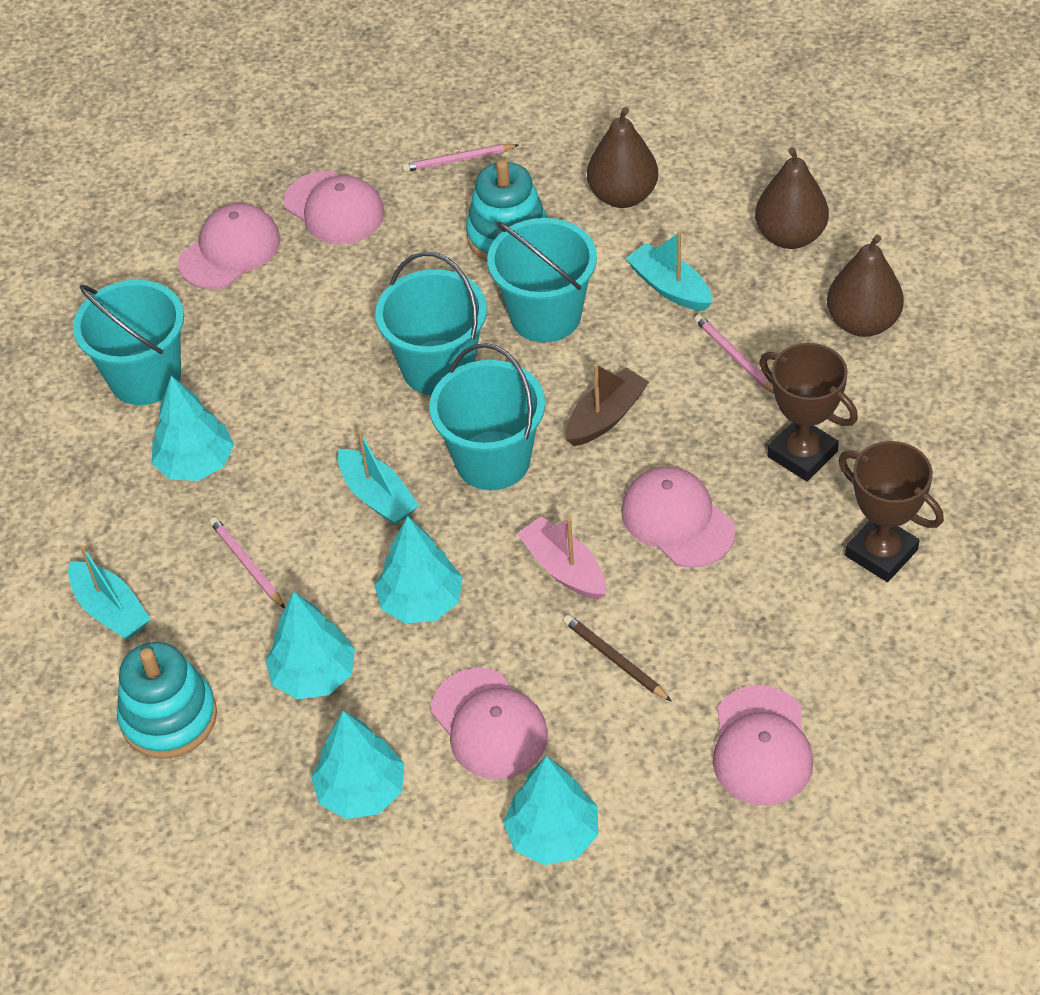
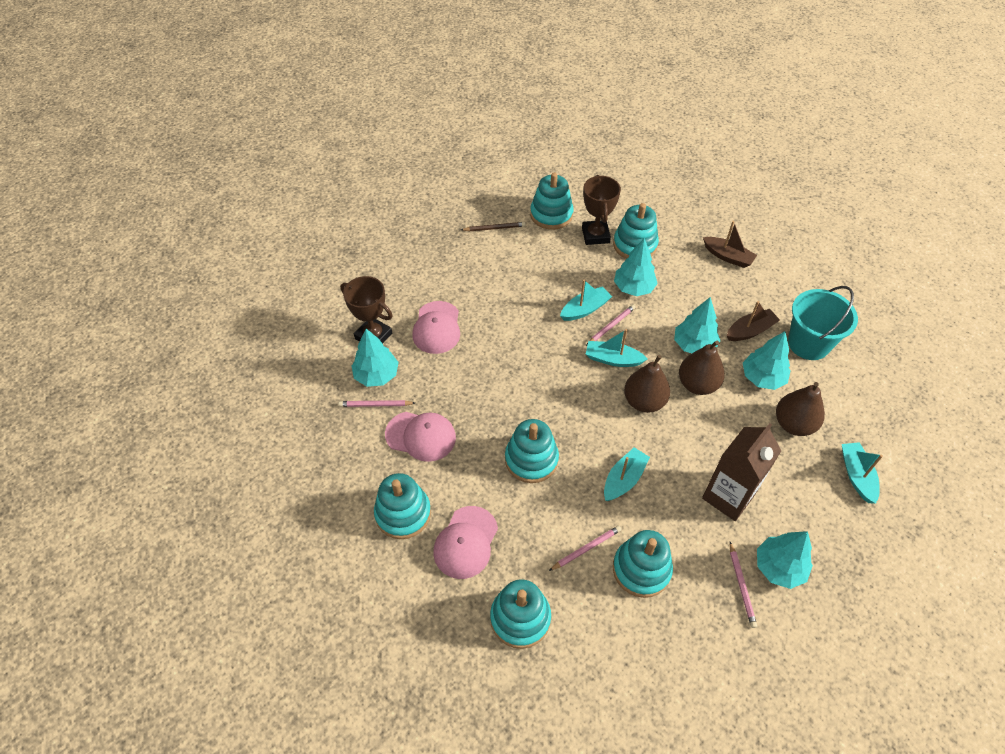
brown boat: 1 -> 2
brown carton: 0 -> 1
pink boat: 1 -> 0
pink cap: 5 -> 3
pink pencil: 3 -> 4
turquoise boat: 3 -> 4
turquoise bucket: 4 -> 1
turquoise stacking toy: 2 -> 6

